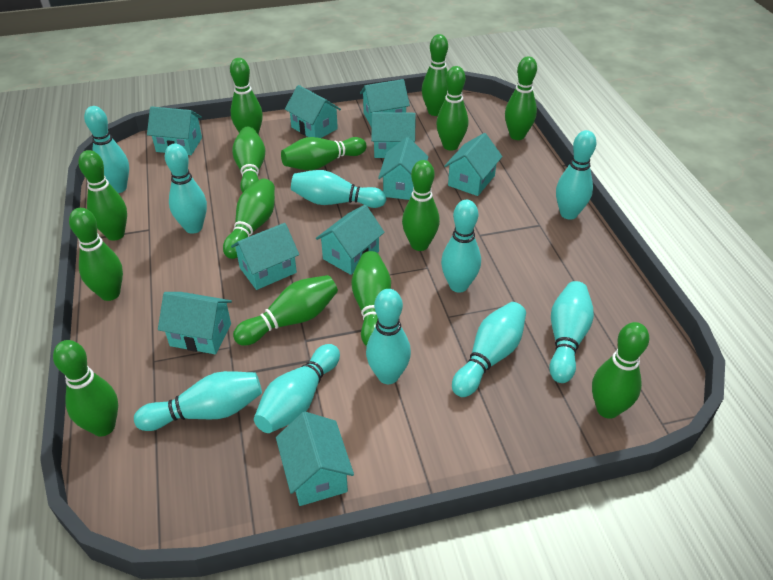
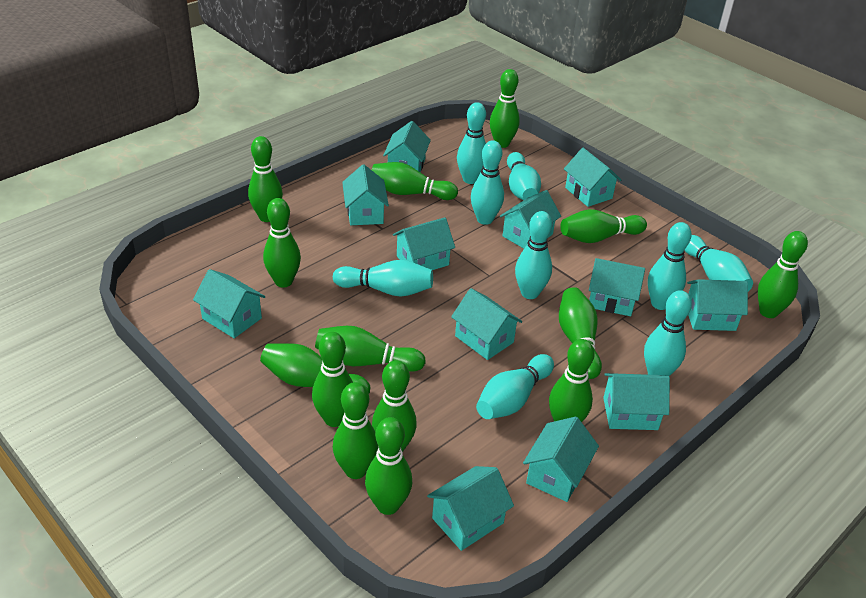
turquoise bowling pin: 10 -> 9
turquoise house: 10 -> 12

